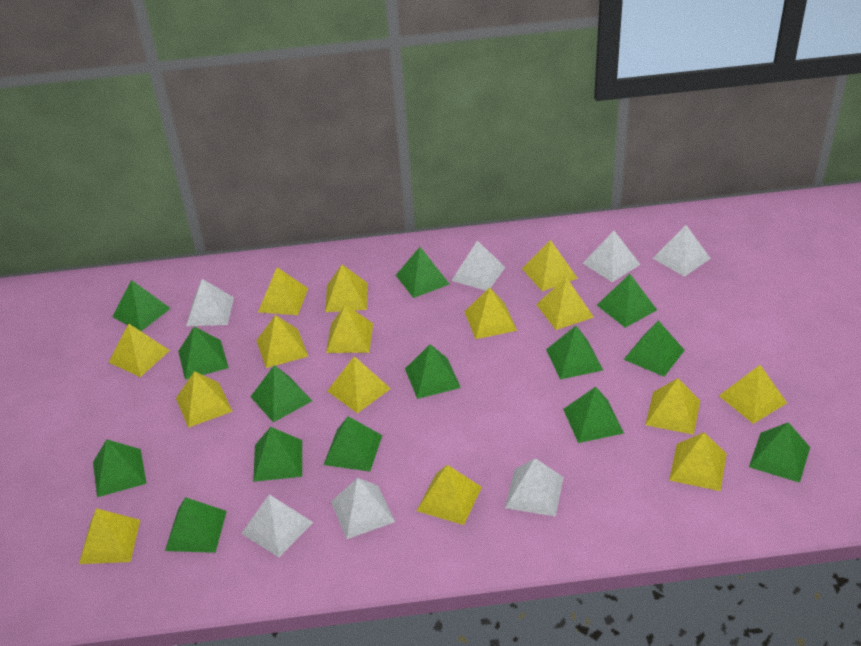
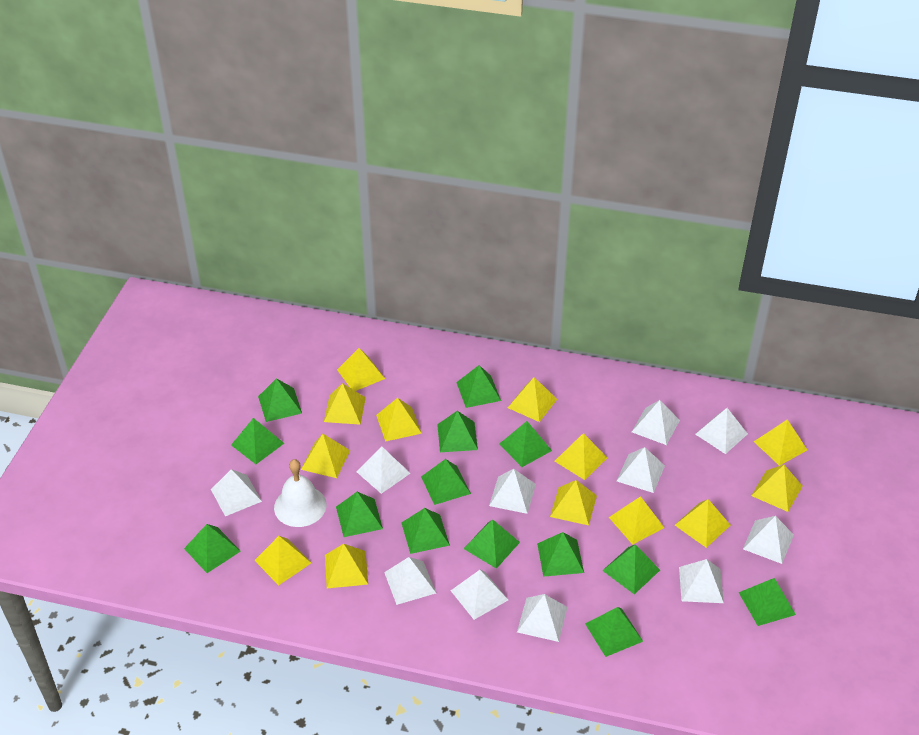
white bell: 0 -> 1
white pyramid: 7 -> 11
yellow pyramid: 15 -> 13

